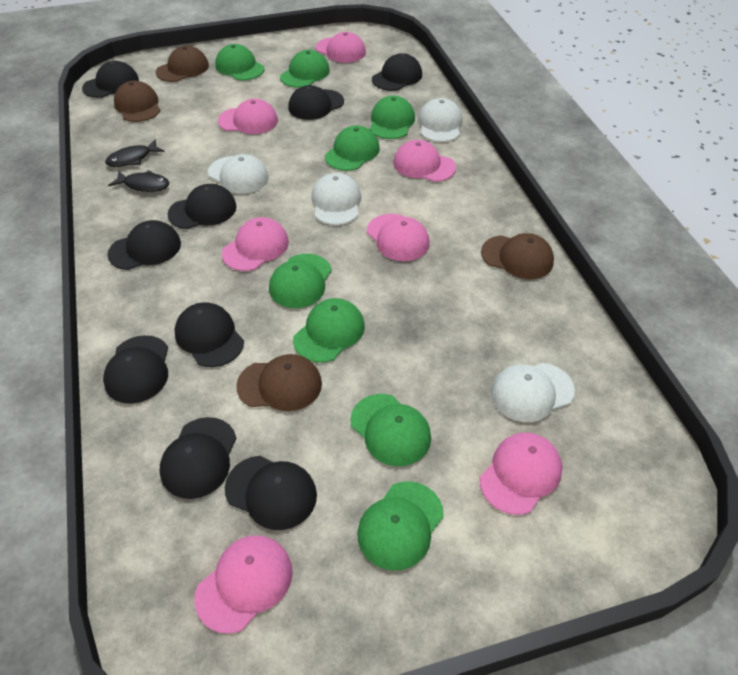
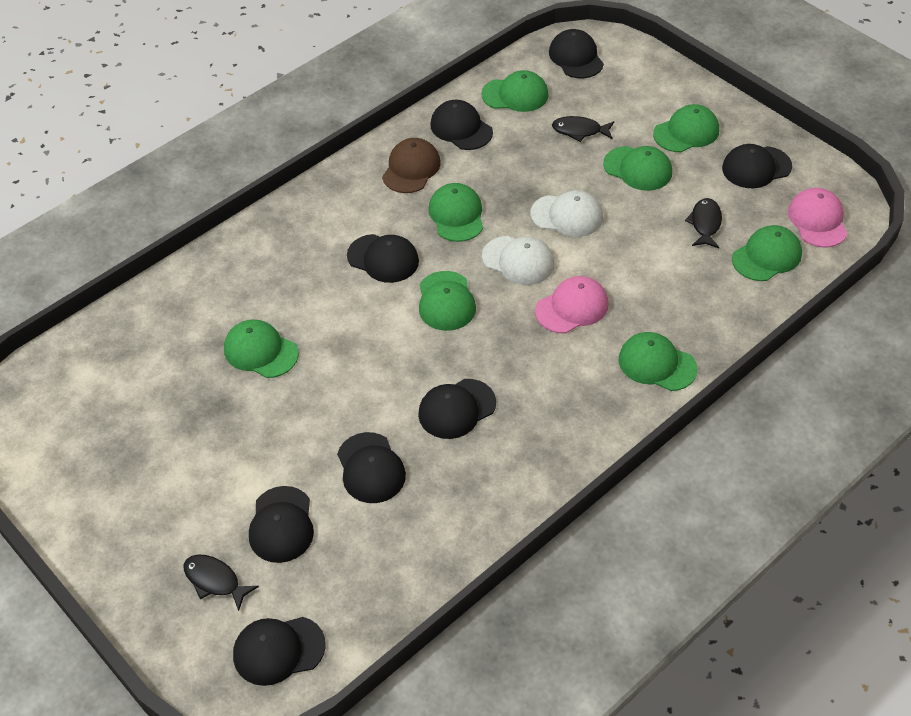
black cap: 9 -> 8
black fish: 2 -> 3
brown cap: 4 -> 1
pink cap: 7 -> 2
white cap: 4 -> 2

